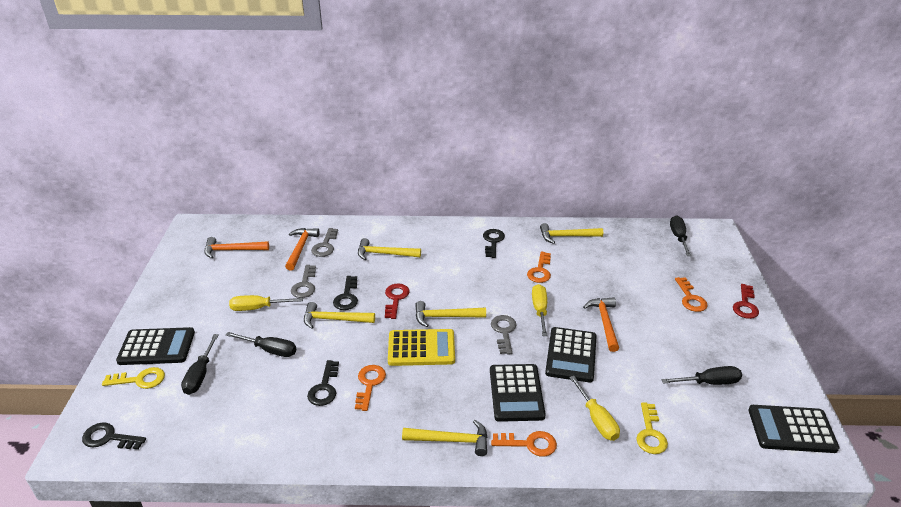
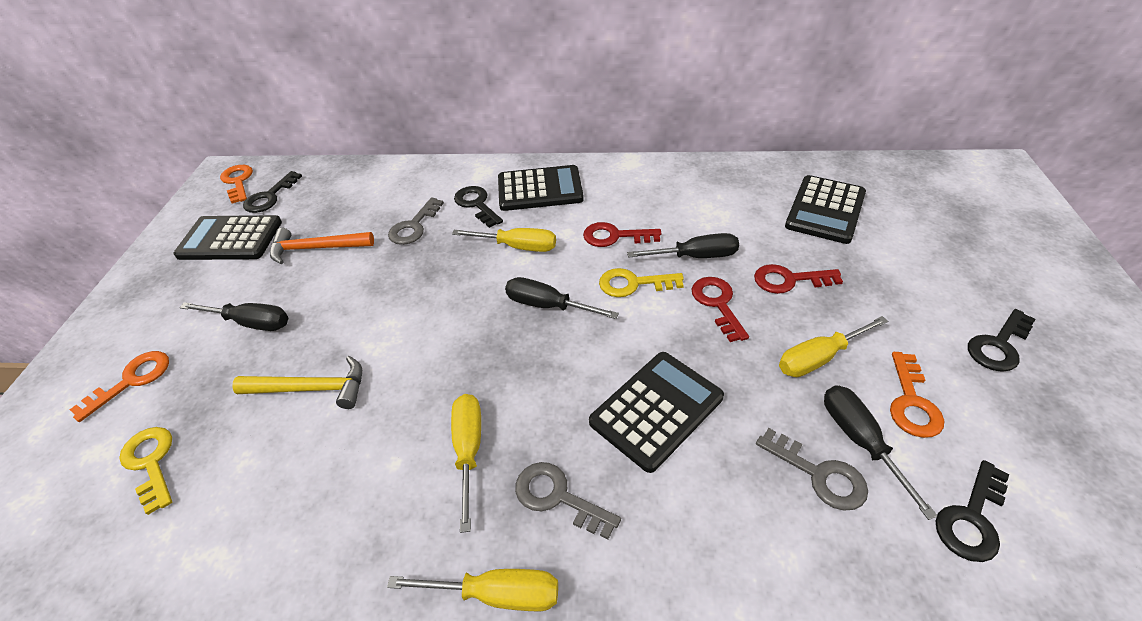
orange hammer: 3 -> 1
orange key: 4 -> 3
red key: 2 -> 3
yellow calculator: 1 -> 0
yellow hammer: 5 -> 1
yellow screwdriver: 3 -> 4

